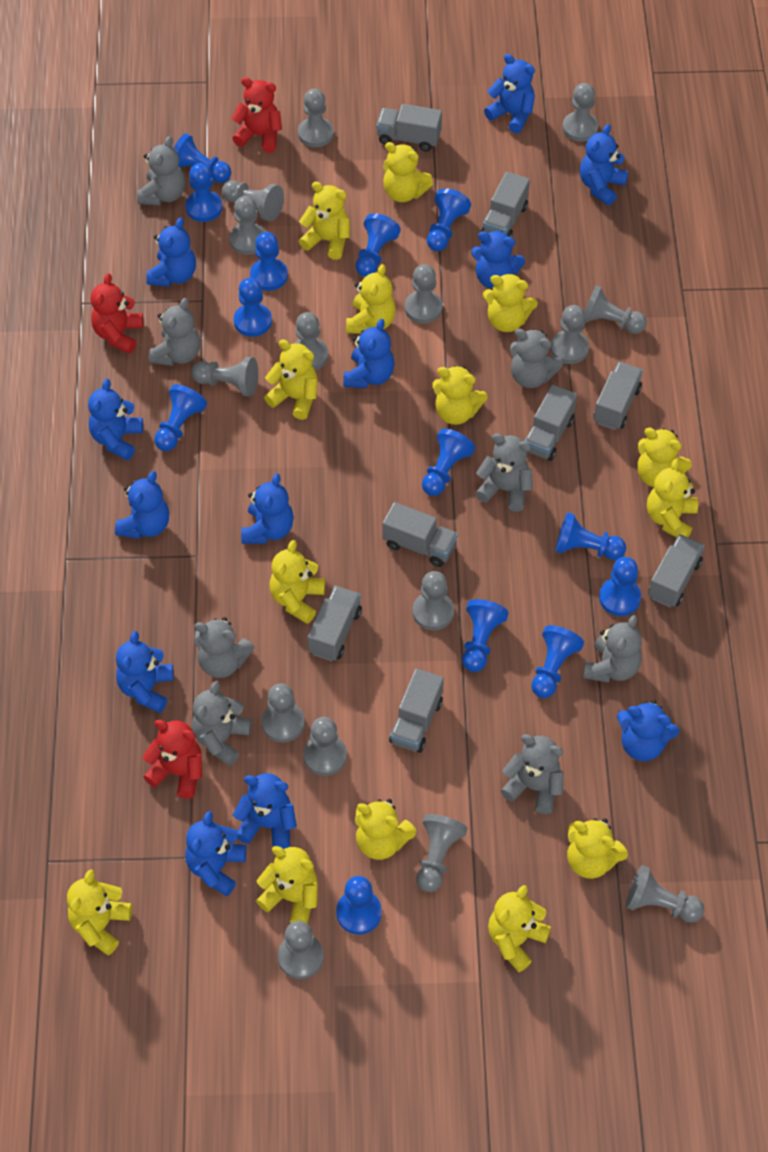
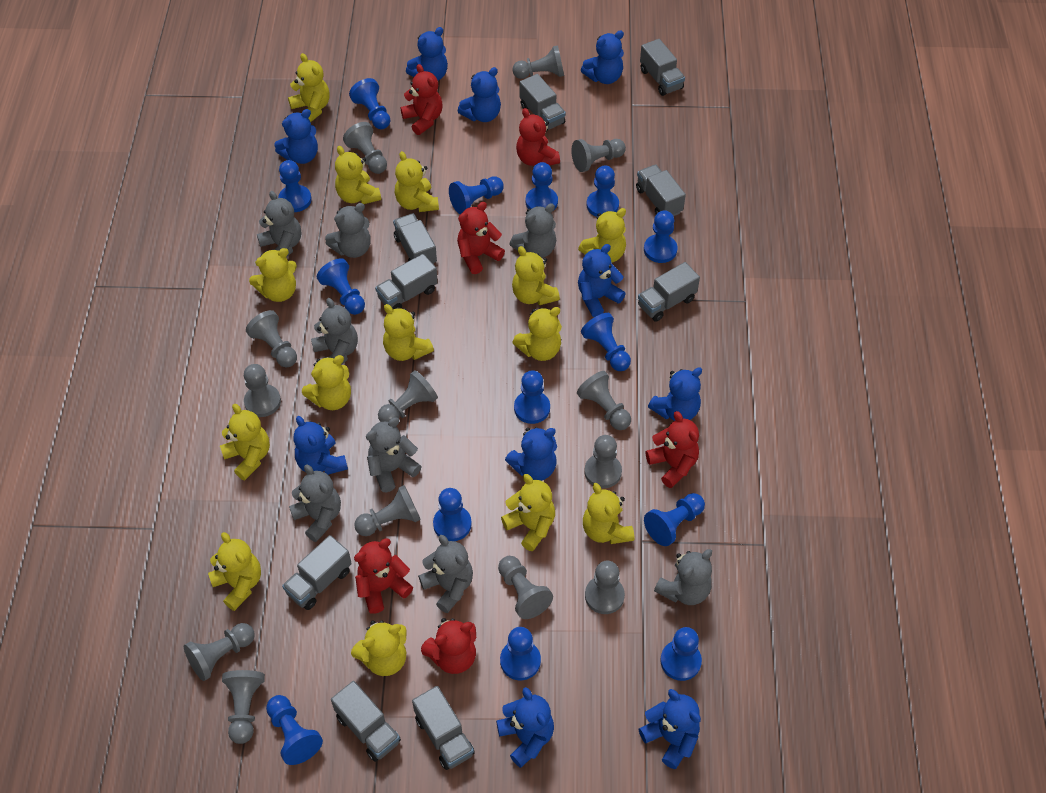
blue pawn: 13 -> 14
blue teddy bear: 12 -> 10
grey pawn: 15 -> 13
grey truck: 8 -> 9
red teddy bear: 3 -> 6

